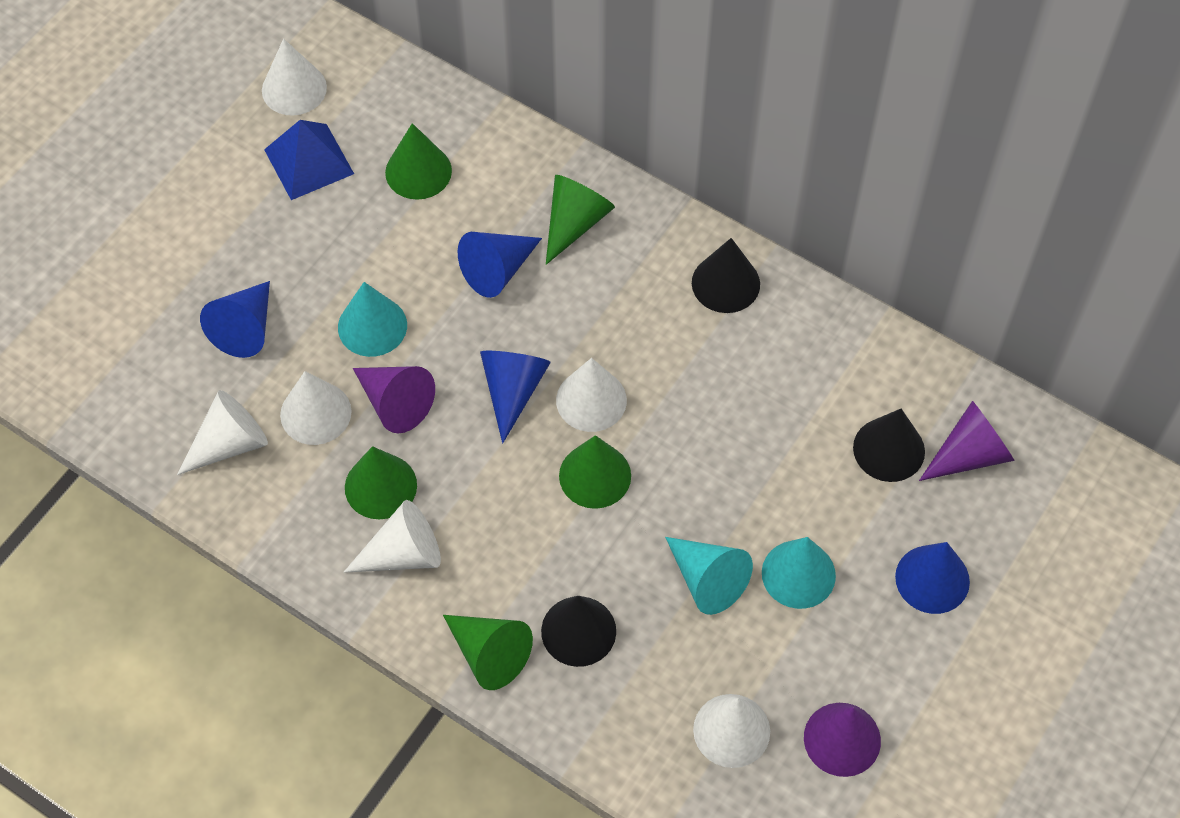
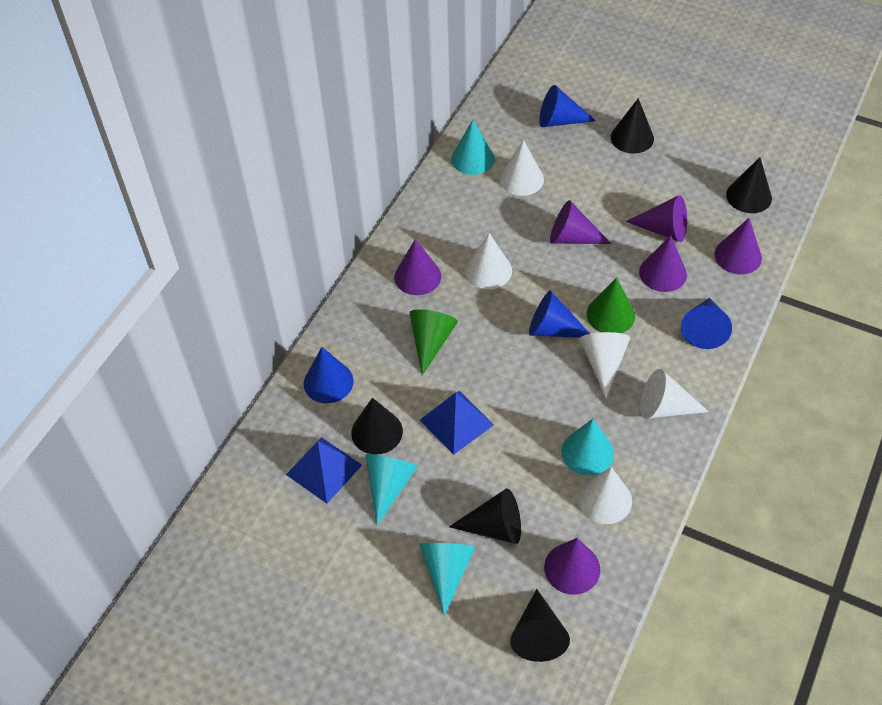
black cone: 3 -> 5
blue pyramid: 1 -> 2
green cone: 5 -> 2
purple cone: 3 -> 6
turquoise cone: 3 -> 4
white cone: 6 -> 5

